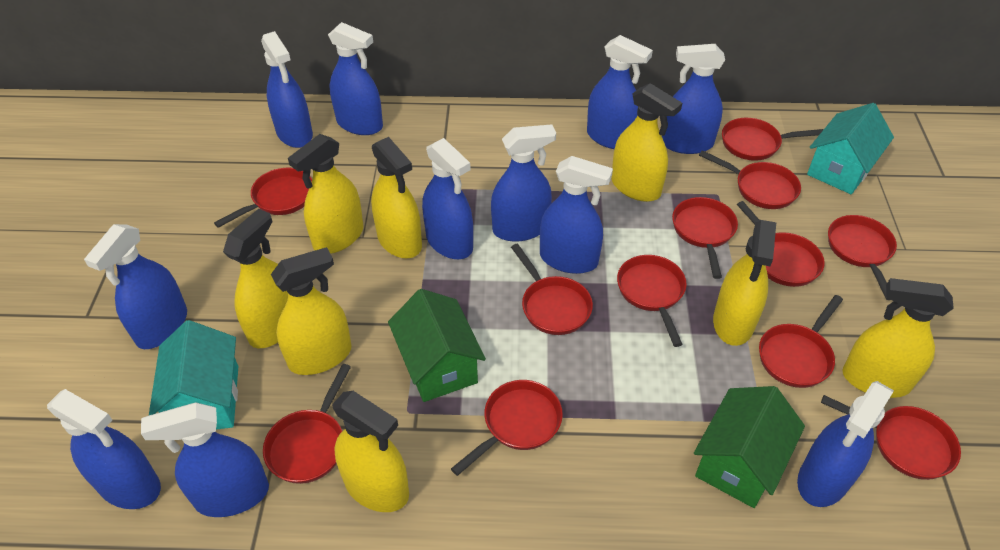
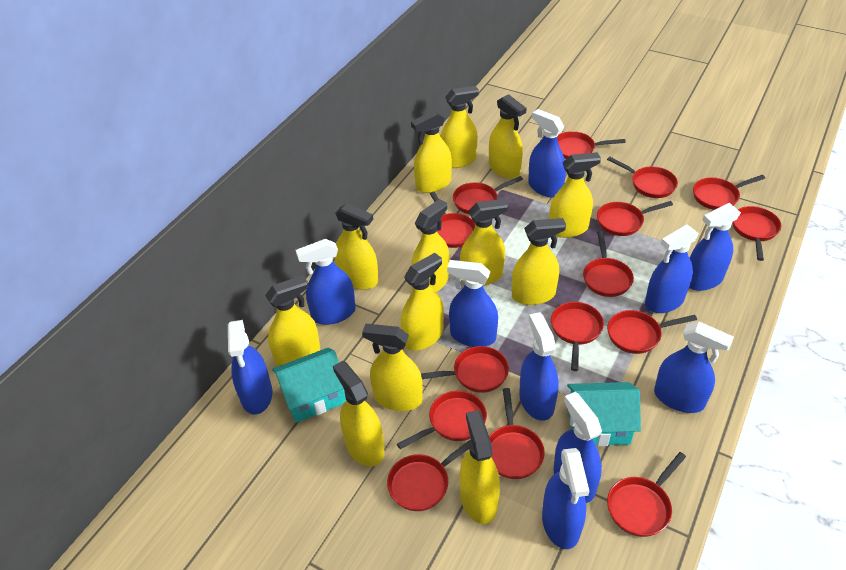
blue spray bottle: 11 -> 10
green house: 2 -> 0
red pan: 12 -> 15
yellow spray bottle: 8 -> 13

